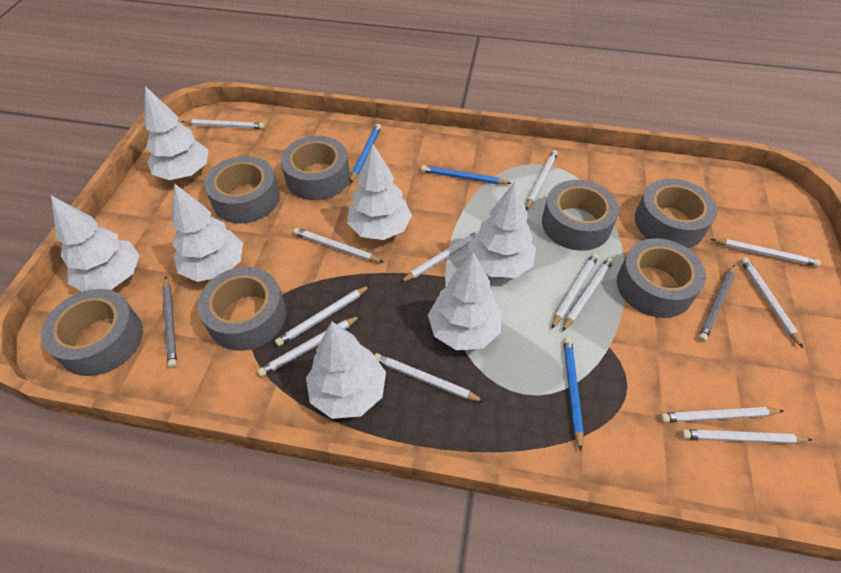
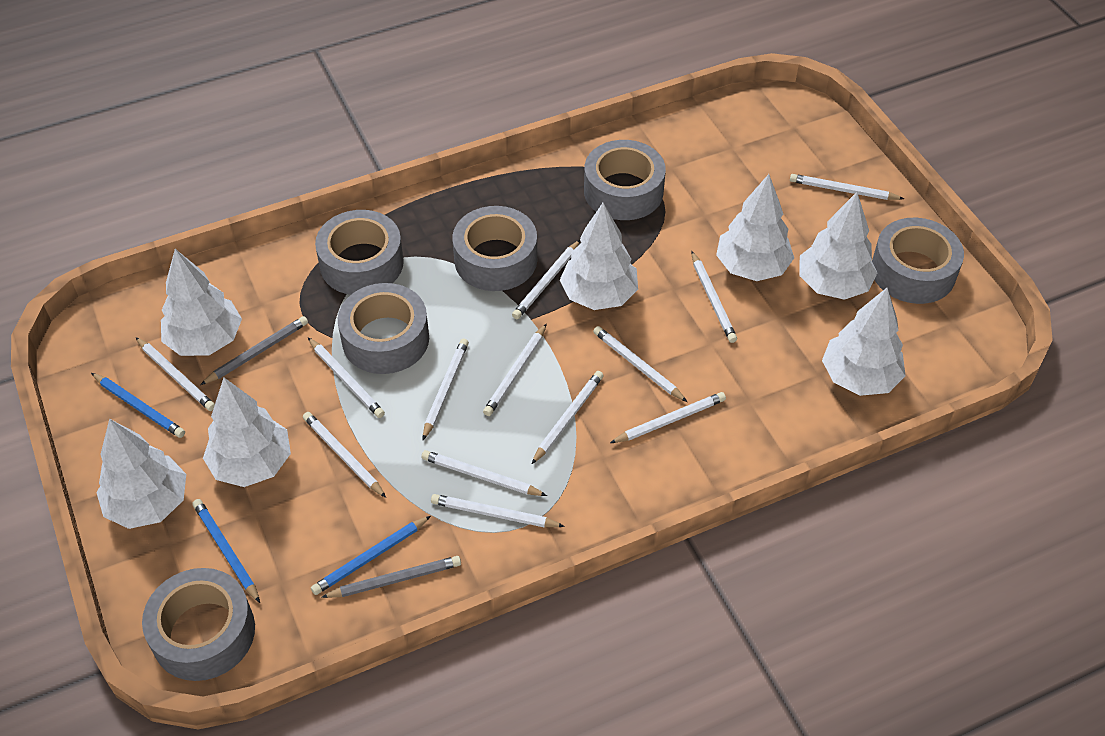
grey tape: 7 -> 6

